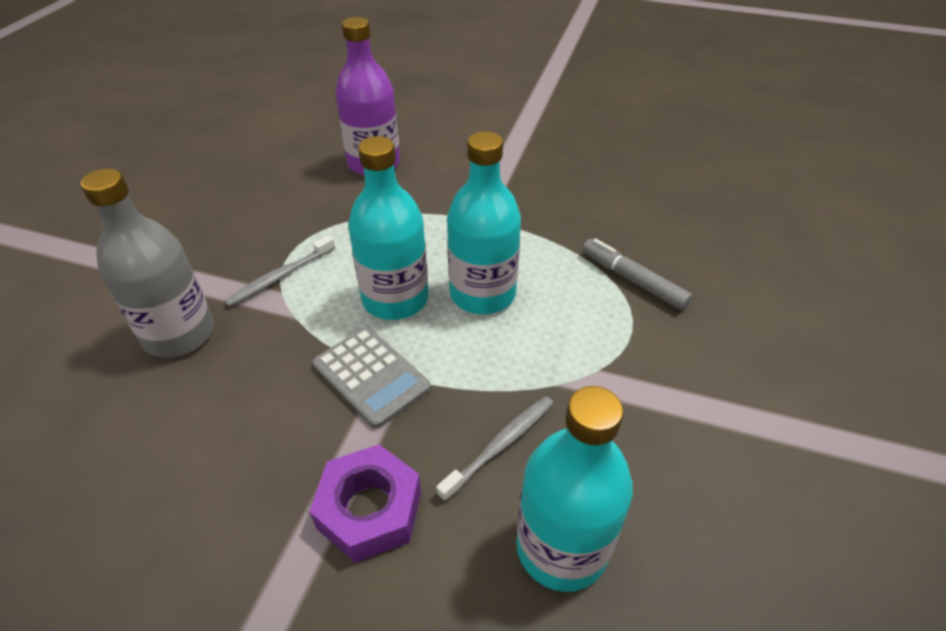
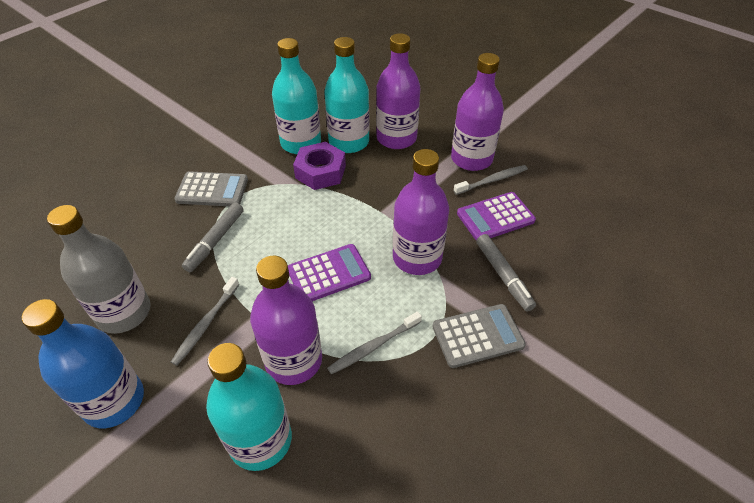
blue bottle: 0 -> 1
grey calculator: 1 -> 2
grey marker: 1 -> 2
grey toothbrush: 2 -> 3
purple bottle: 1 -> 4
purple calculator: 0 -> 2

